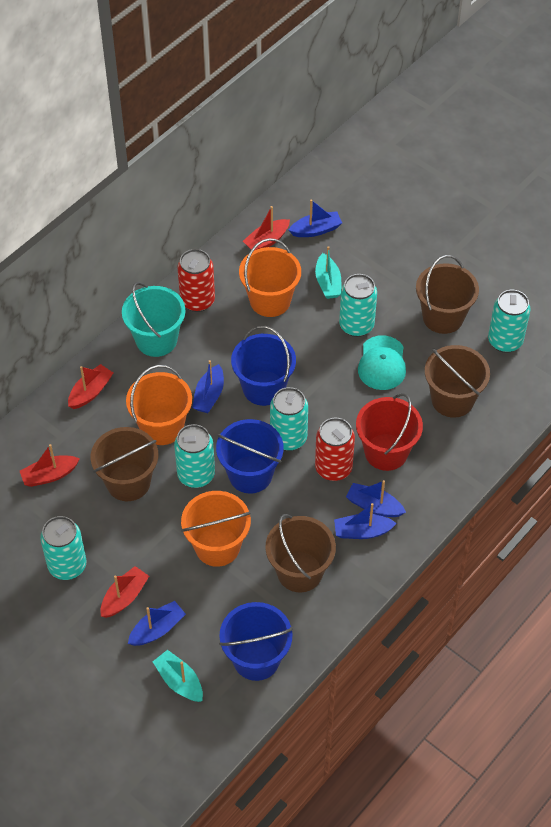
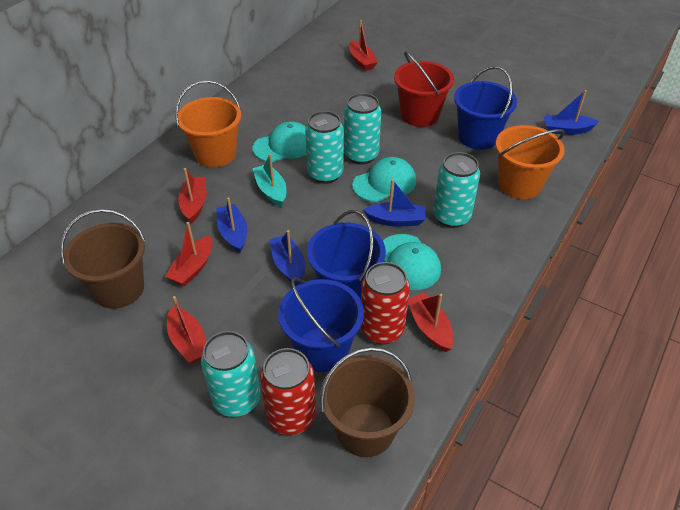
blue boat: 5 -> 4
brown bucket: 4 -> 2
orange bucket: 3 -> 2
red boat: 4 -> 5
turquoise boat: 2 -> 1
turquoise bucket: 1 -> 0
turquoise can: 5 -> 4
turquoise cap: 1 -> 3

